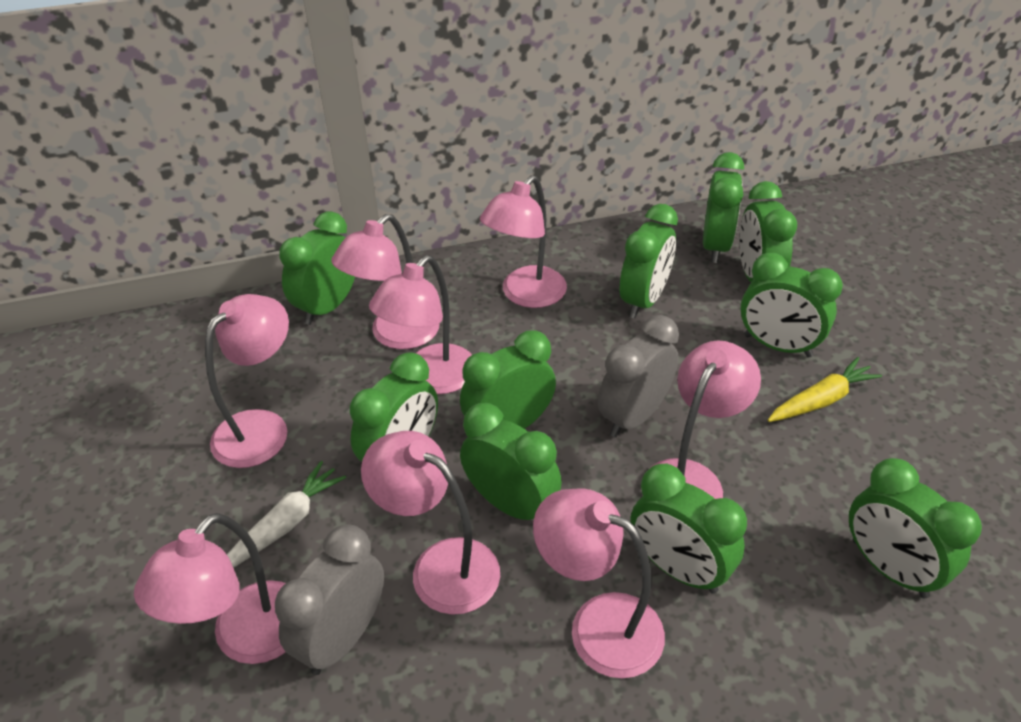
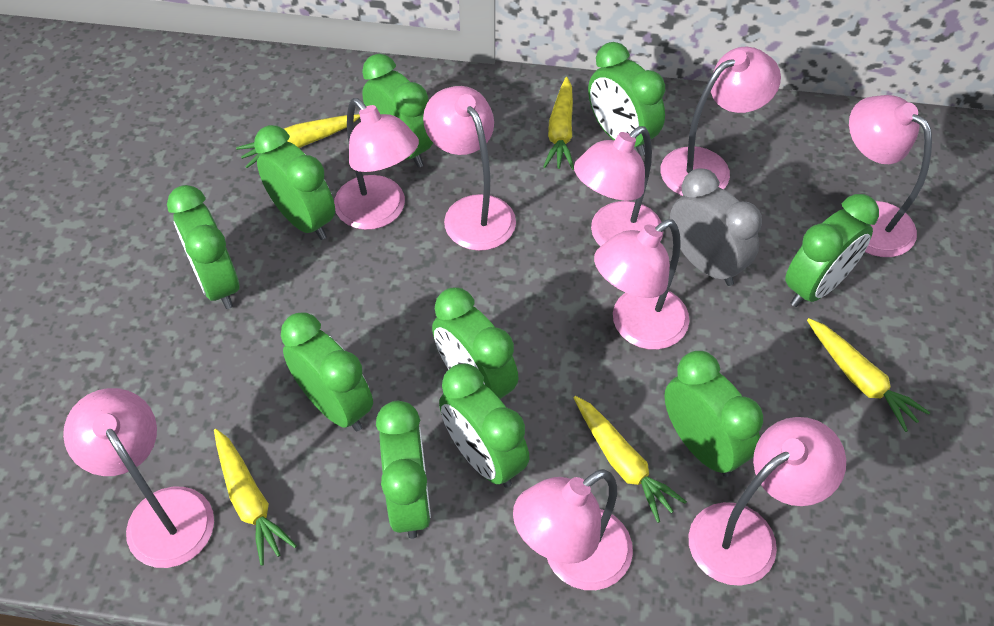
grey clock: 2 -> 1
pink lamp: 8 -> 9
white carrot: 1 -> 0
yellow carrot: 1 -> 5

